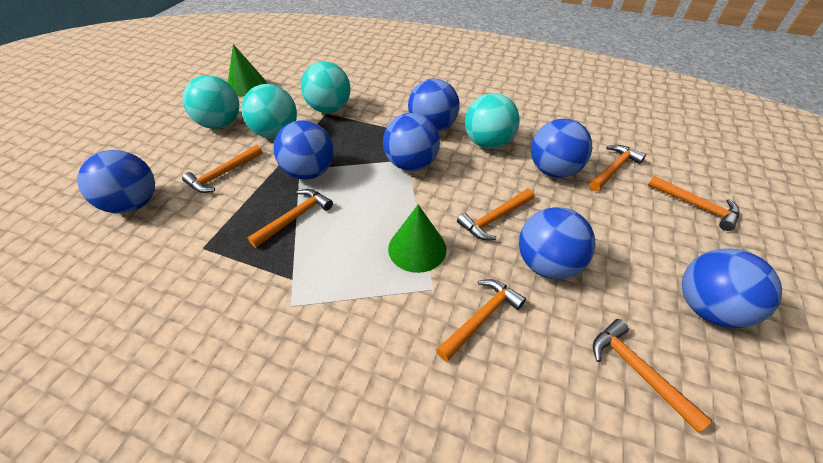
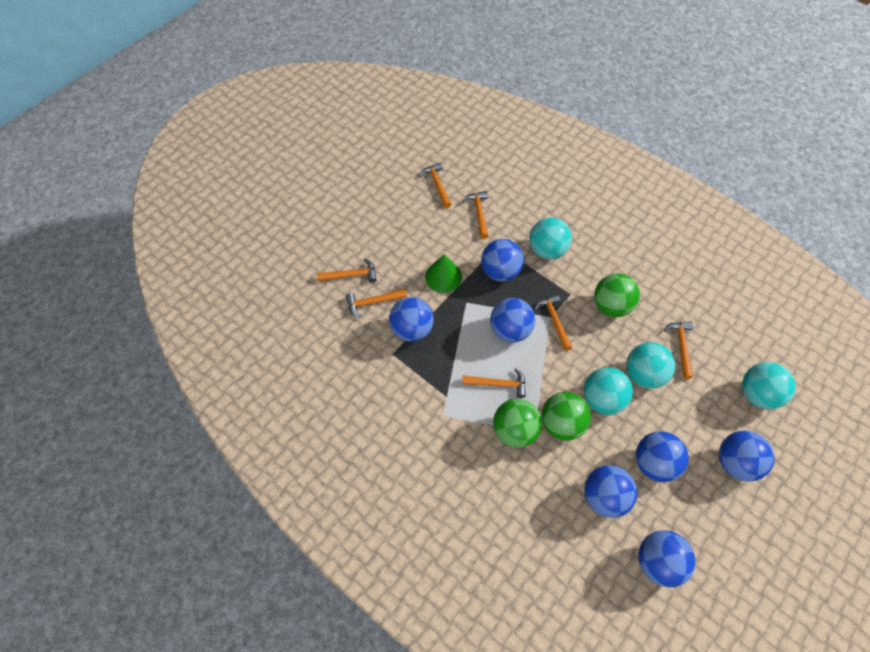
green ball: 0 -> 3
green cone: 2 -> 1

